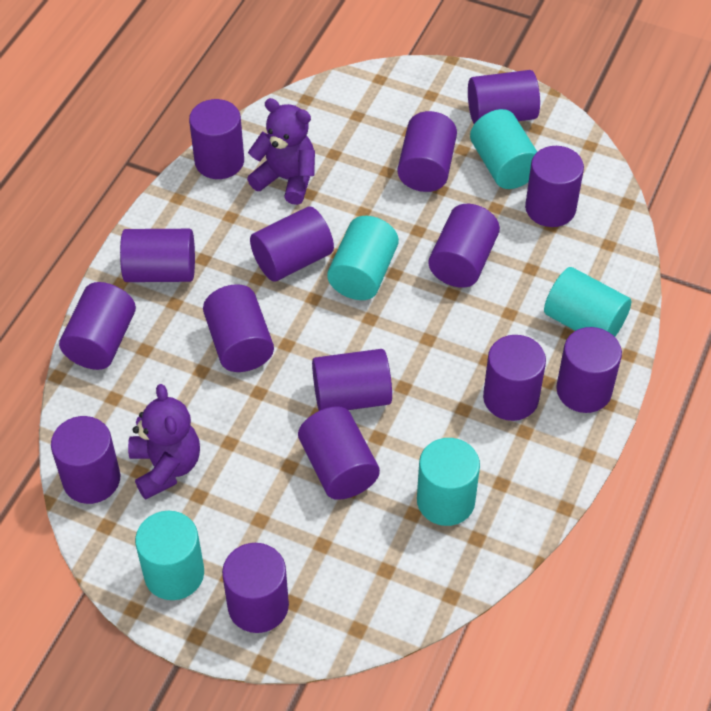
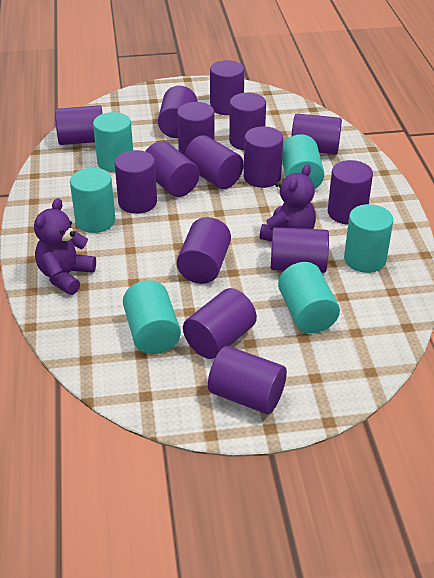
turquoise cylinder: 5 -> 6

